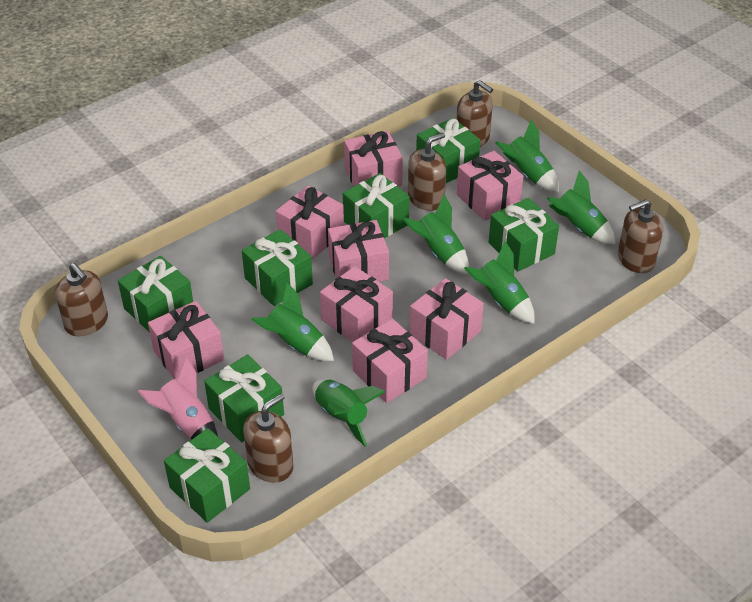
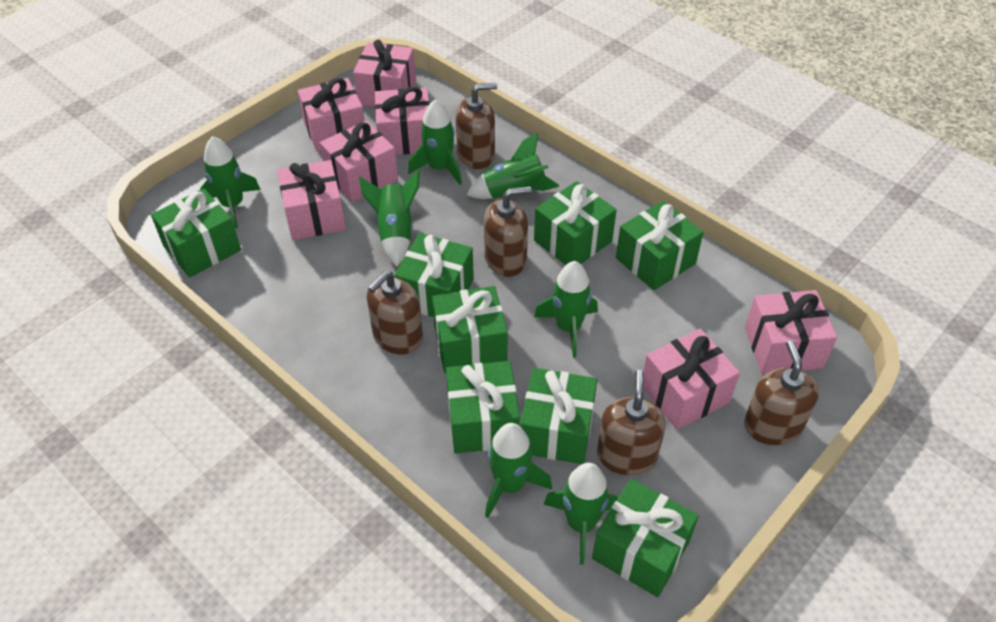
green gift: 7 -> 8
green rocket: 6 -> 7
pink gift: 8 -> 7
pink rocket: 1 -> 0

